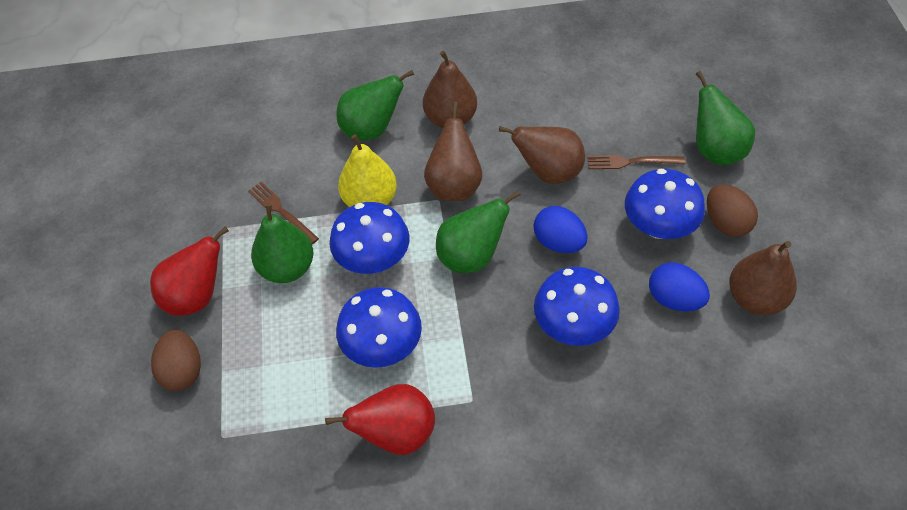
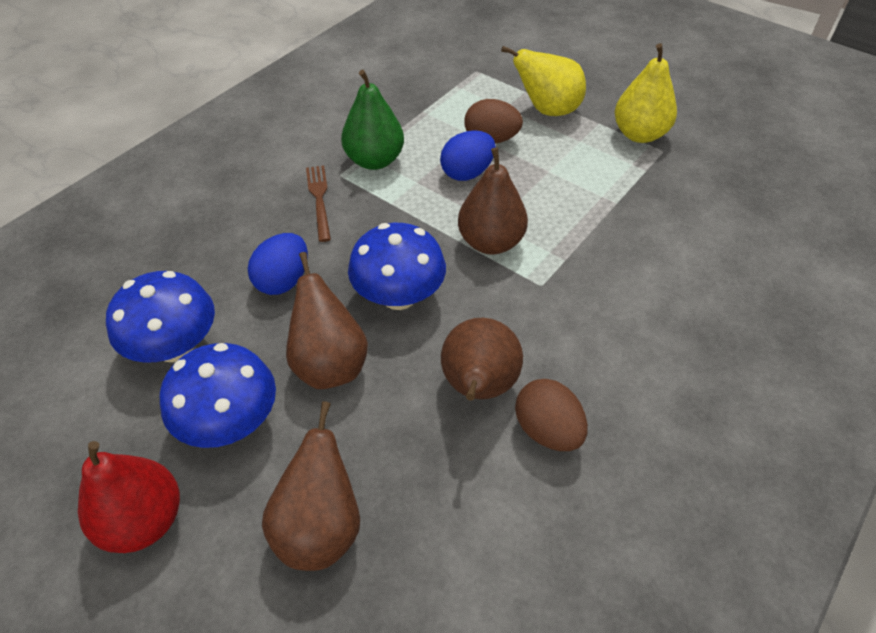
blue mushroom: 4 -> 3
brown fork: 2 -> 1
green pear: 4 -> 1
red pear: 2 -> 1
yellow pear: 1 -> 2

